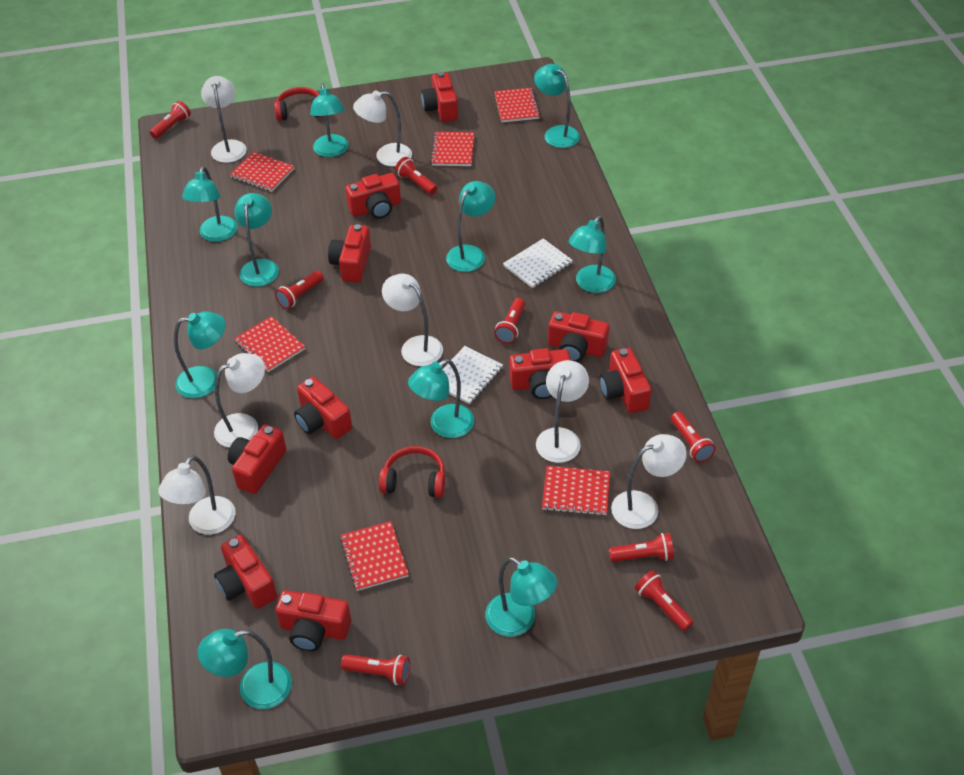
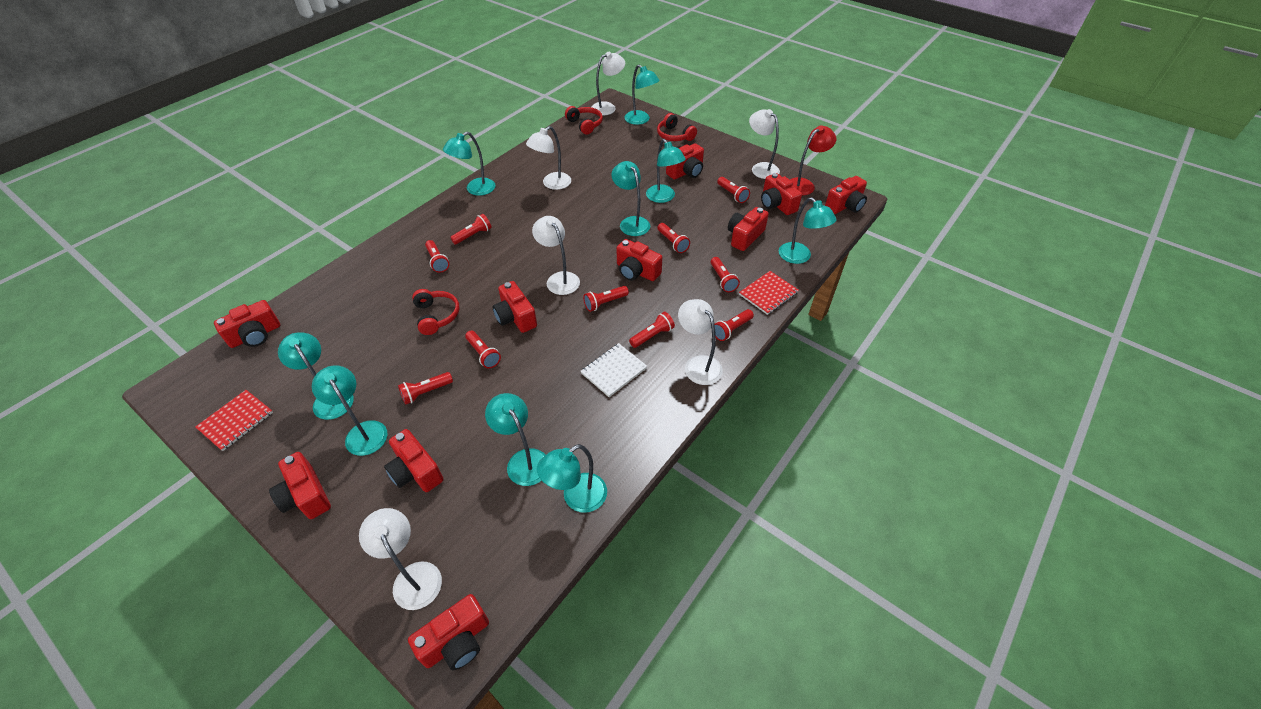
red flashlight: 8 -> 10
red headphones: 2 -> 3
red lamp: 0 -> 1
red notebook: 6 -> 2
turquoise lamp: 10 -> 9
white lamp: 7 -> 6
white notebook: 2 -> 1

